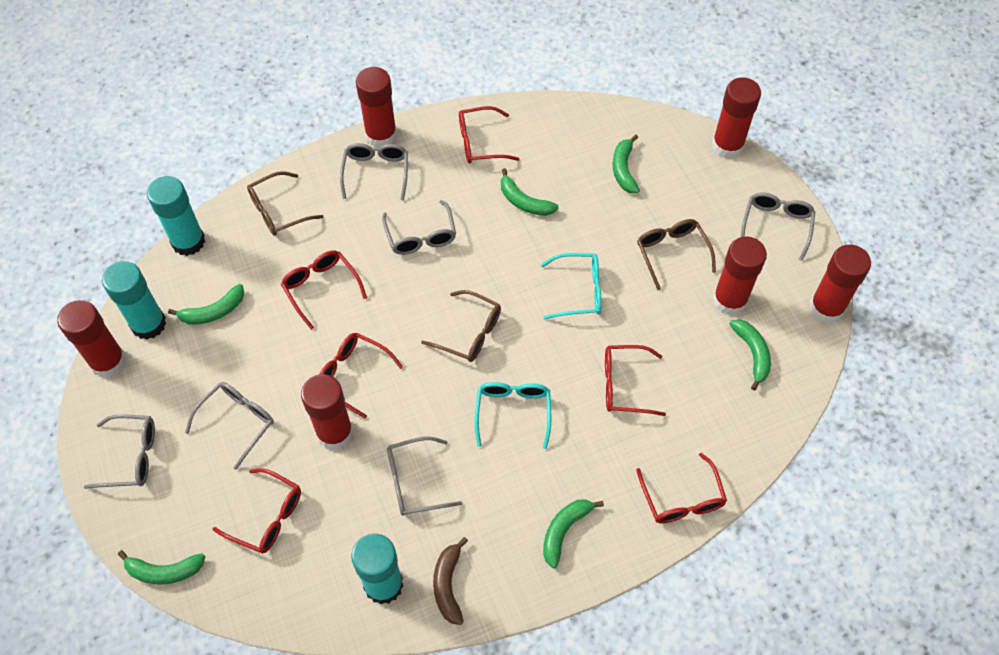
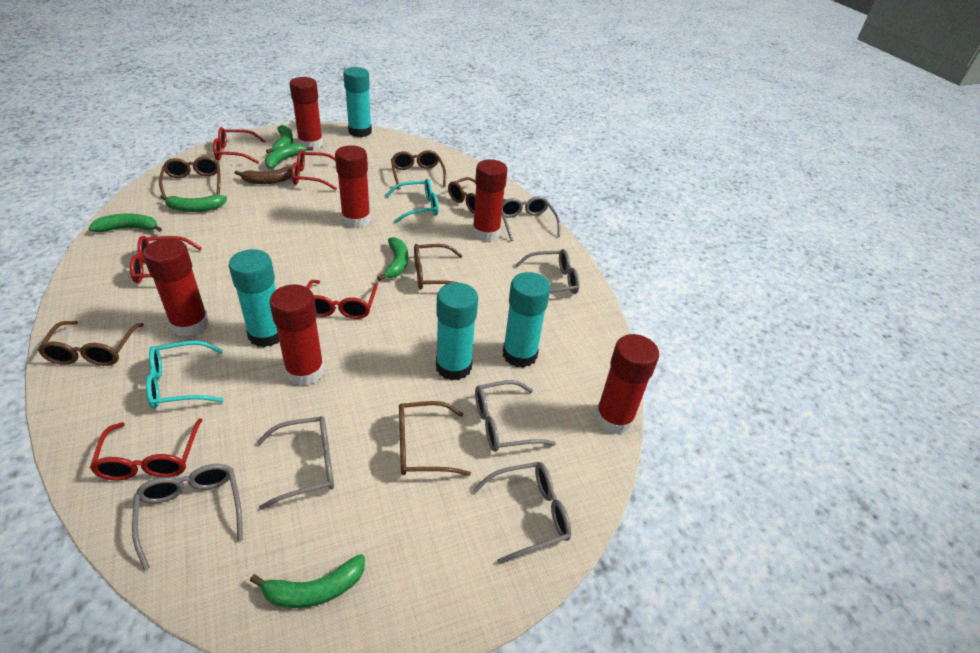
brown glasses: 3 -> 6
red glasses: 6 -> 5
turquoise glue stick: 3 -> 4

